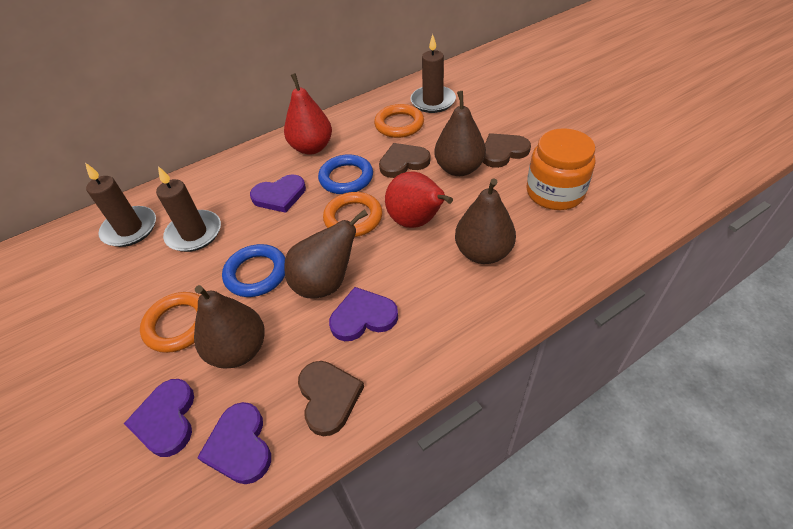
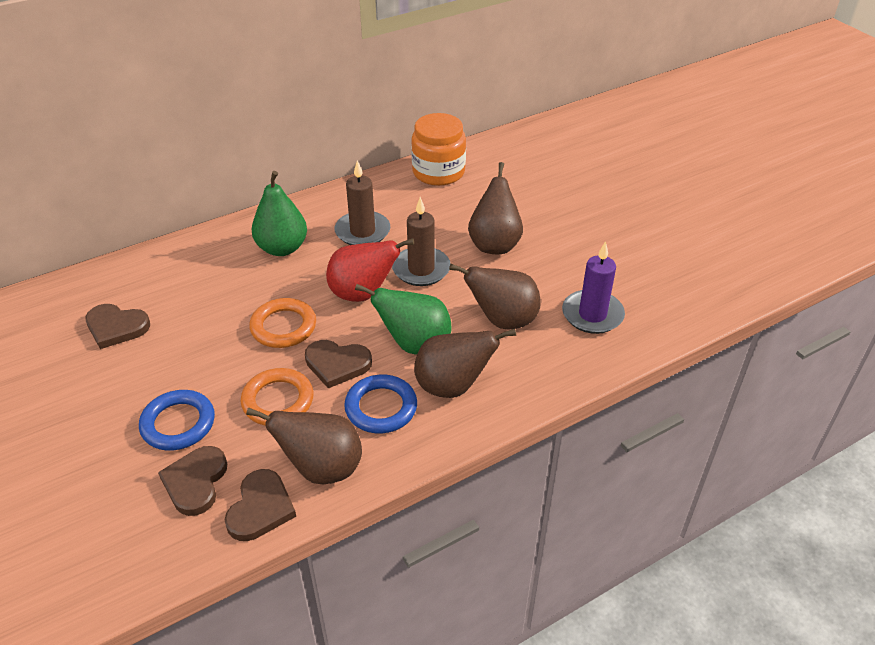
brown candle: 3 -> 2
brown heart: 3 -> 4
green pear: 0 -> 2
orange ring: 3 -> 2
purple candle: 0 -> 1
purple heart: 4 -> 0
red pear: 2 -> 1

